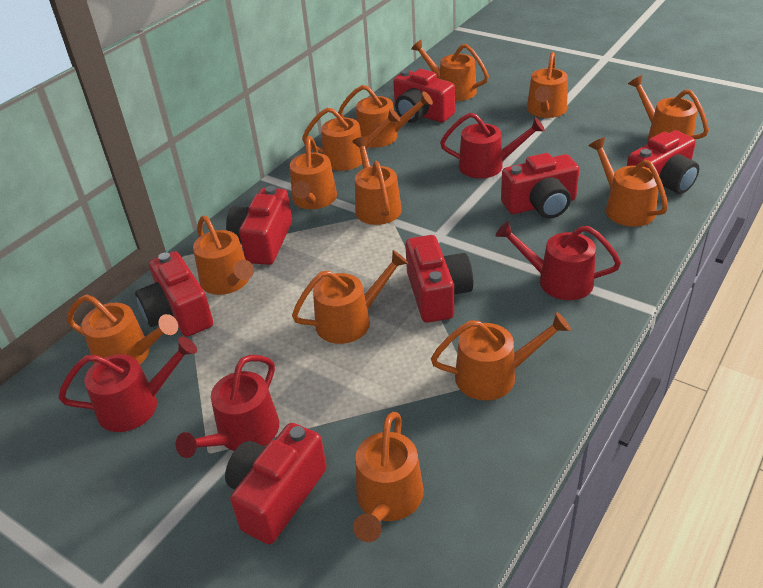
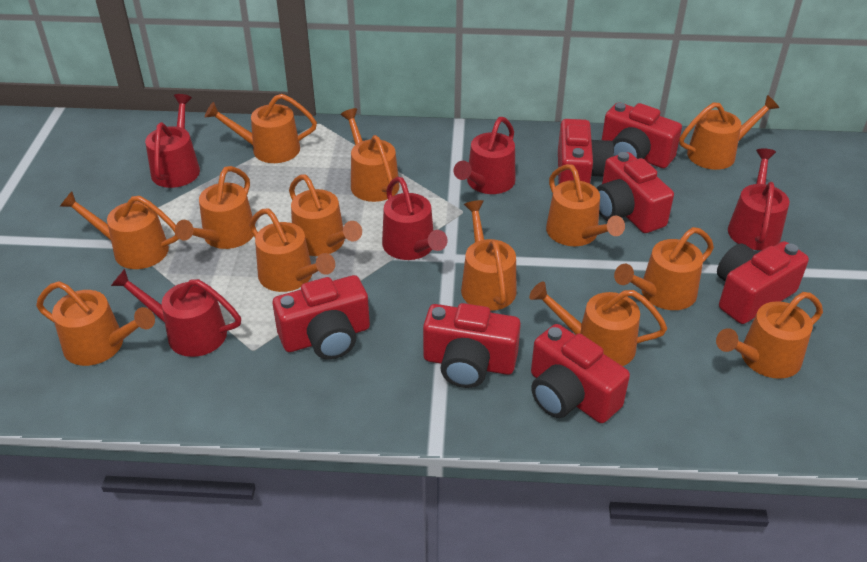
red watering can: 4 -> 5

